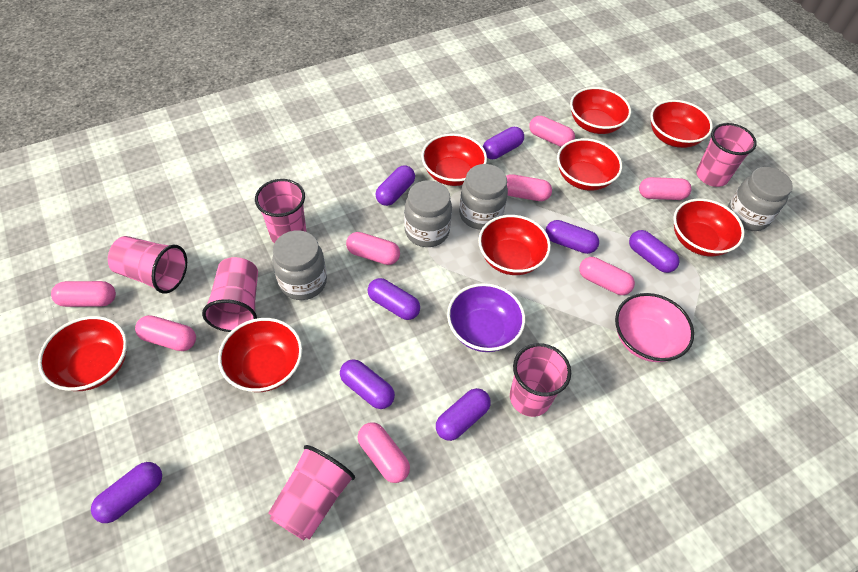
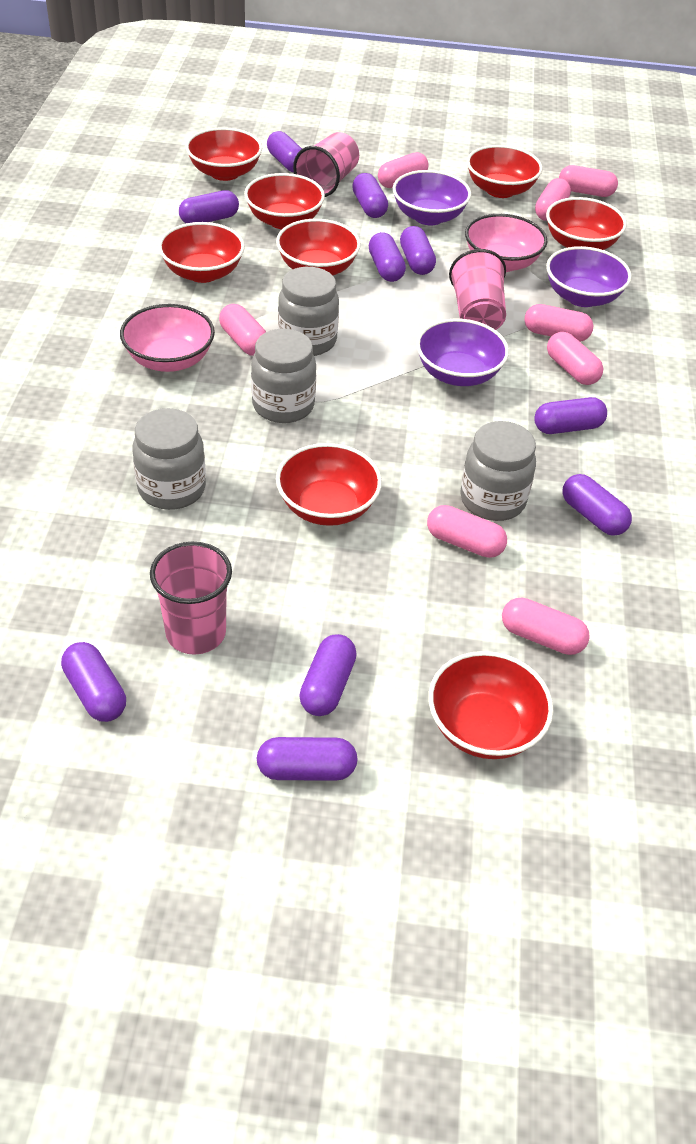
pink bowl: 1 -> 2
pink cup: 6 -> 3
purple bowl: 1 -> 3
purple capsule: 8 -> 10

